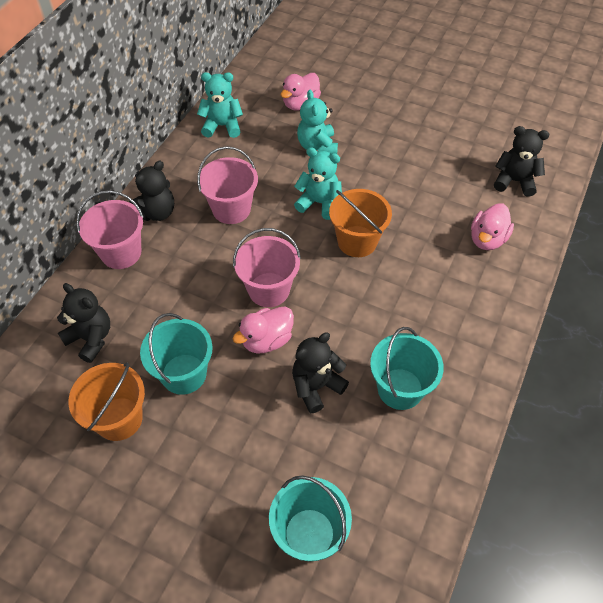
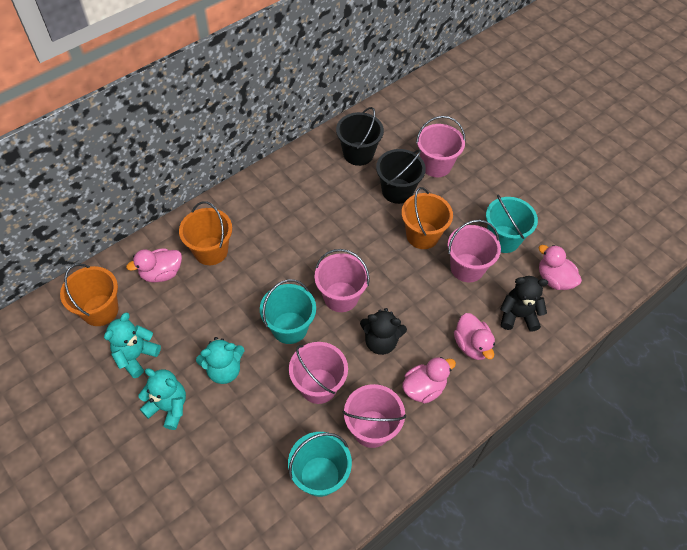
black bucket: 0 -> 2
black teddy bear: 4 -> 2
orange bucket: 2 -> 3
pink bucket: 3 -> 5
pink duck: 3 -> 4

